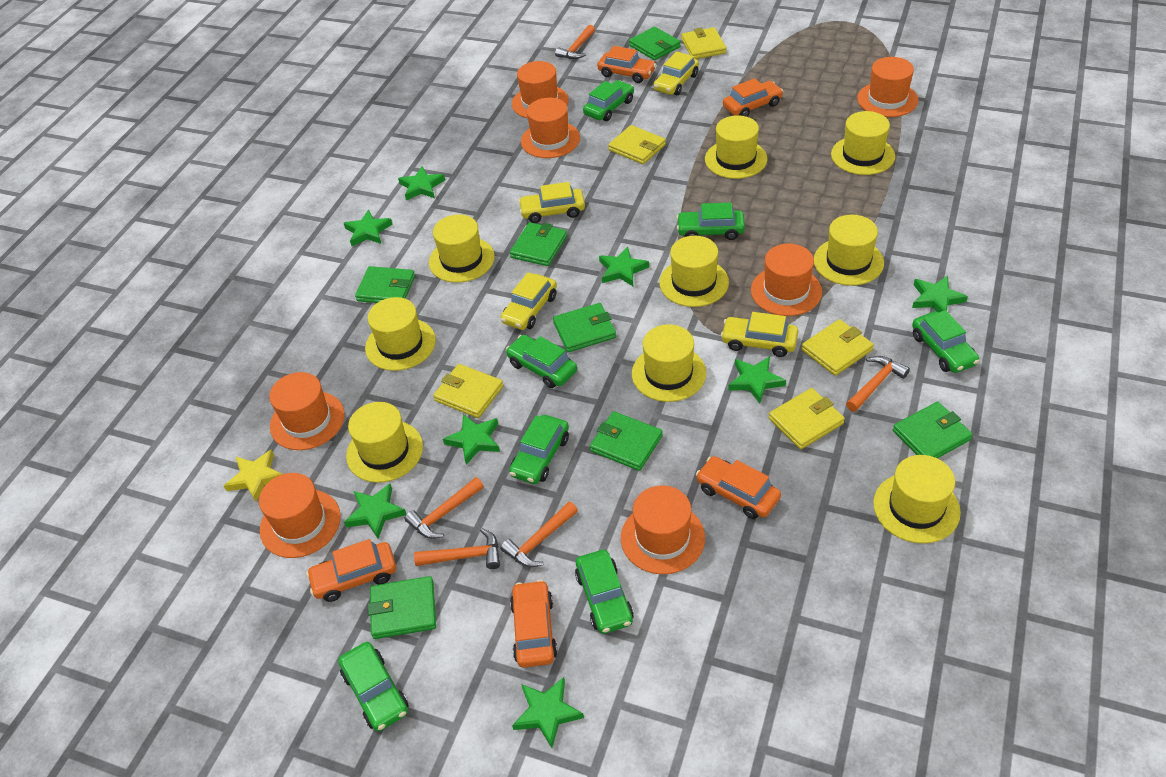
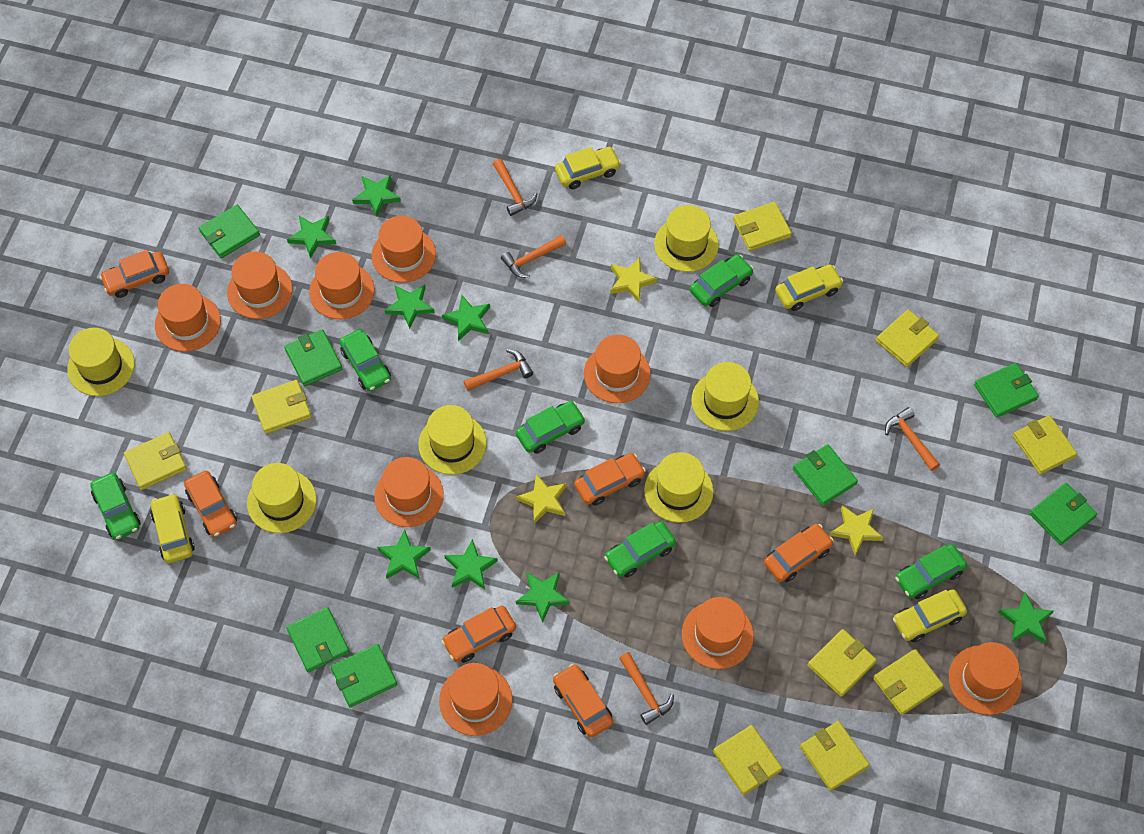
green car: 7 -> 6
orange car: 5 -> 6
orange hat: 7 -> 9
yellow hat: 9 -> 6
yellow star: 1 -> 3
yellow wallet: 5 -> 9

